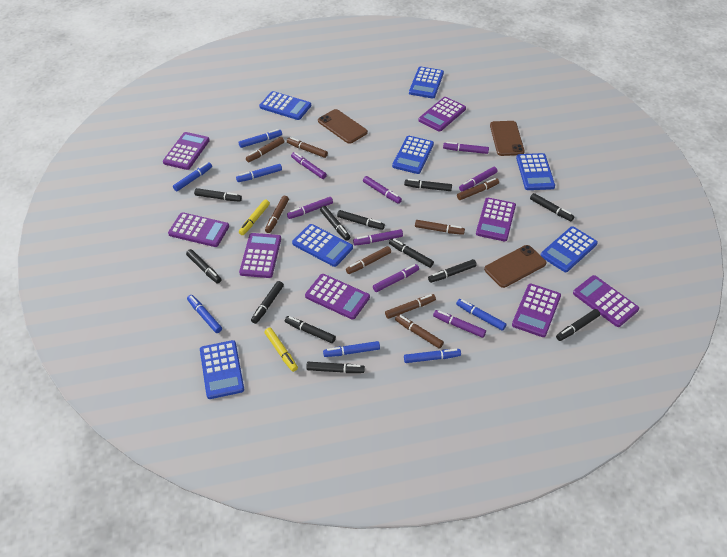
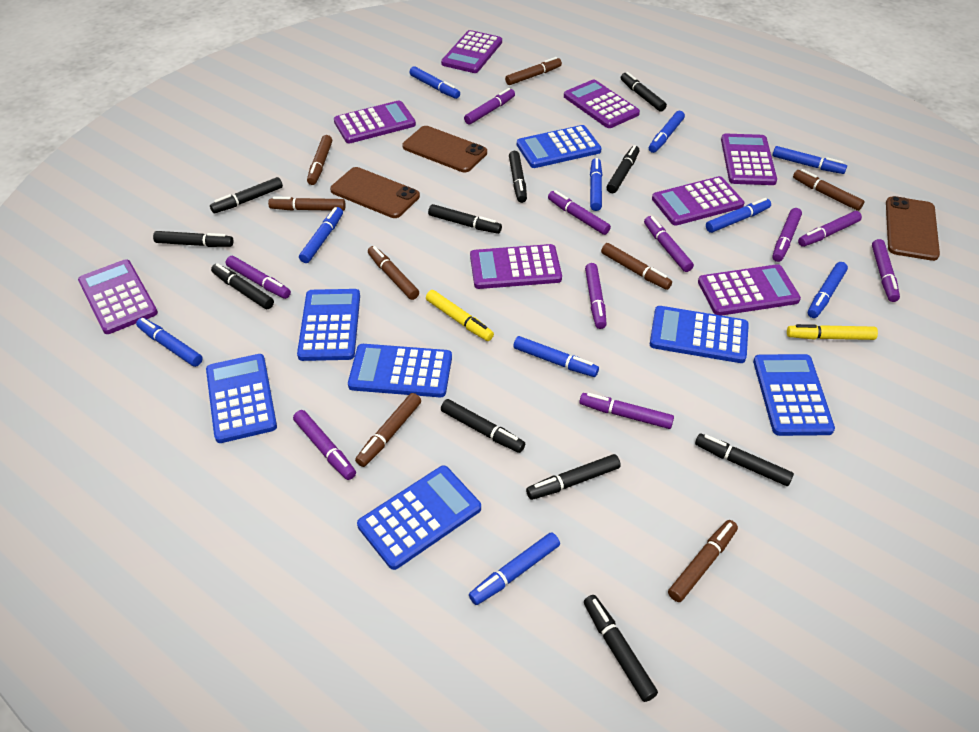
black marker: 12 -> 11
blue marker: 7 -> 10
purple marker: 8 -> 10

